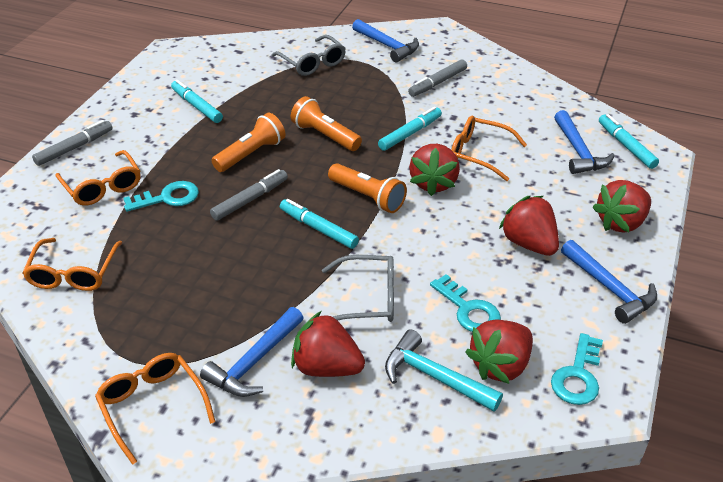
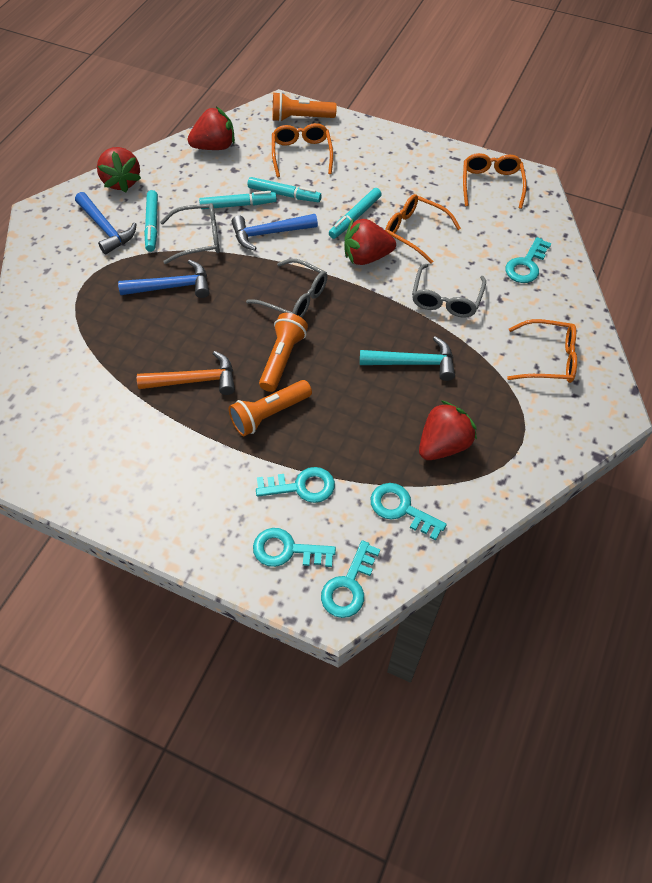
blue hammer: 4 -> 3
grey glasses: 2 -> 3
grey marker: 3 -> 0
orange hammer: 0 -> 1
red strawberry: 5 -> 4
turquoise key: 3 -> 5

